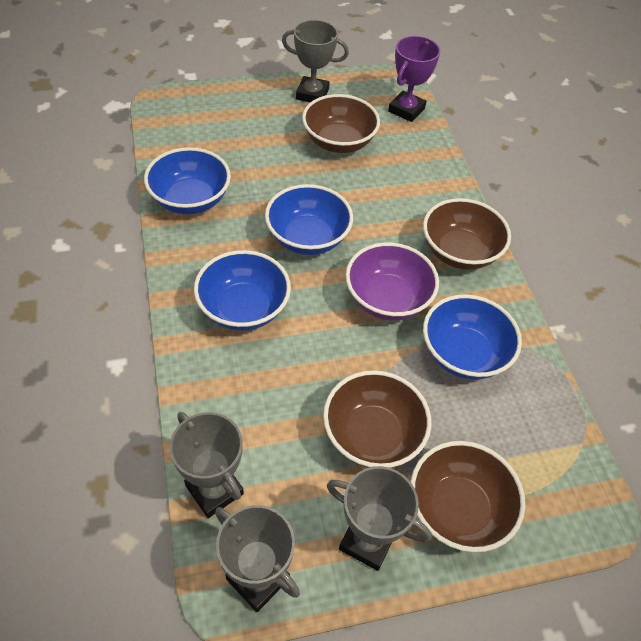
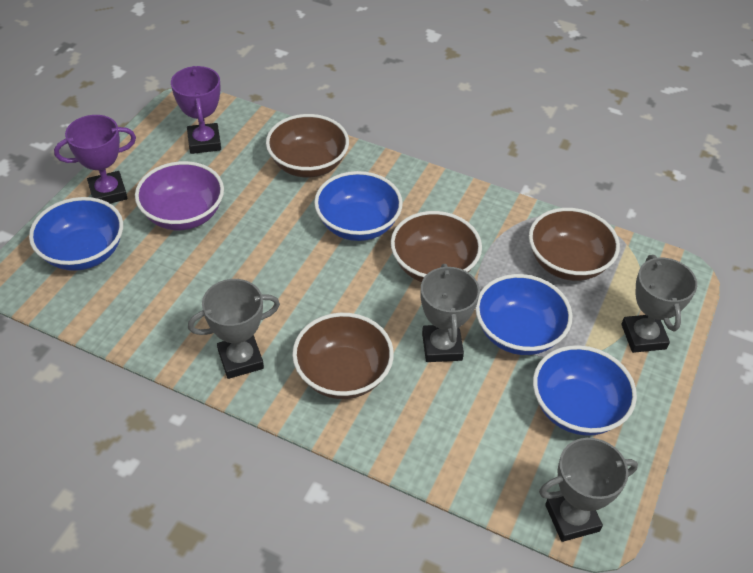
purple trophy: 1 -> 2

